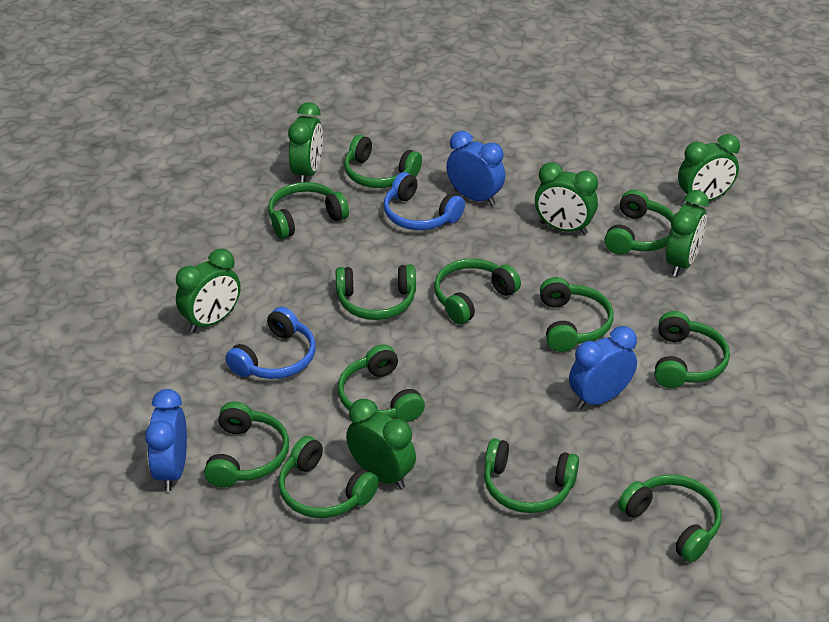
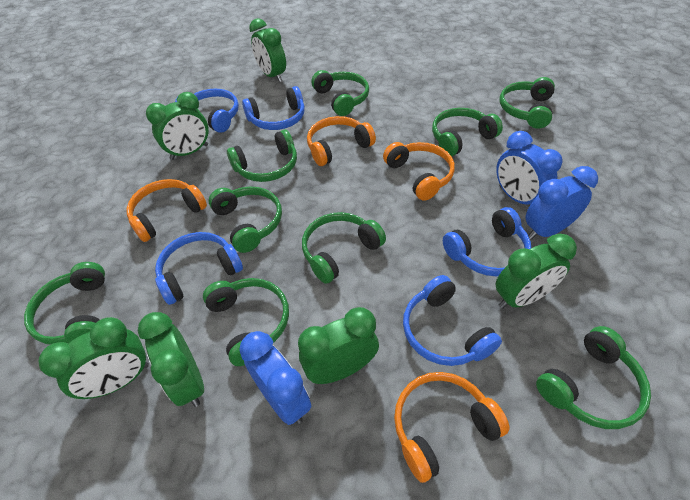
blue headphones: 2 -> 5
green headphones: 12 -> 9
orange headphones: 0 -> 4

